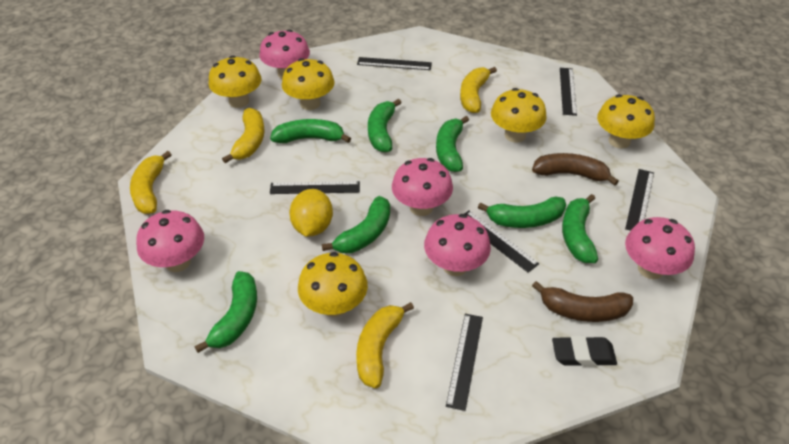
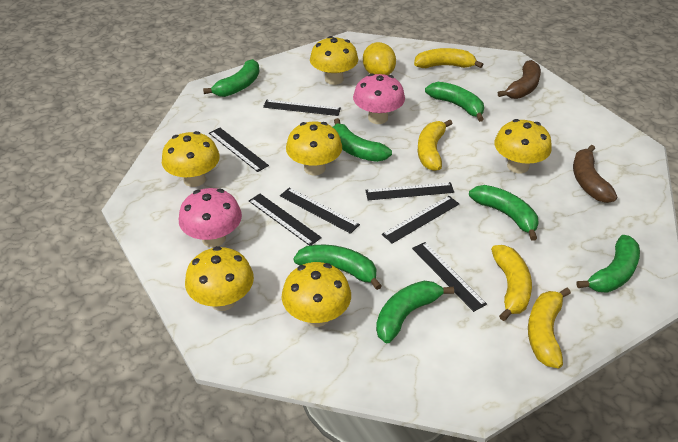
black eraser: 1 -> 0
black ruler: 6 -> 7
pink mushroom: 5 -> 2
yellow mushroom: 5 -> 6

